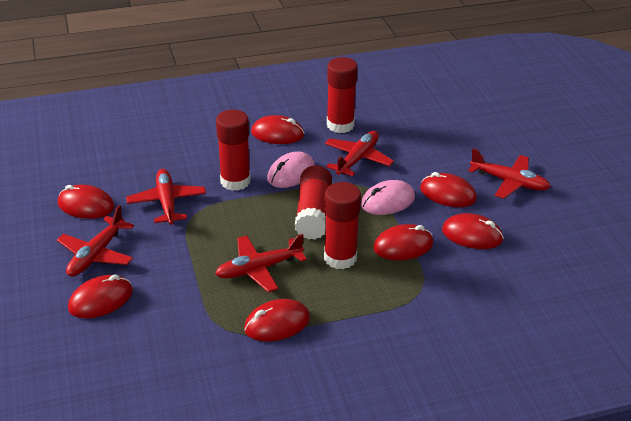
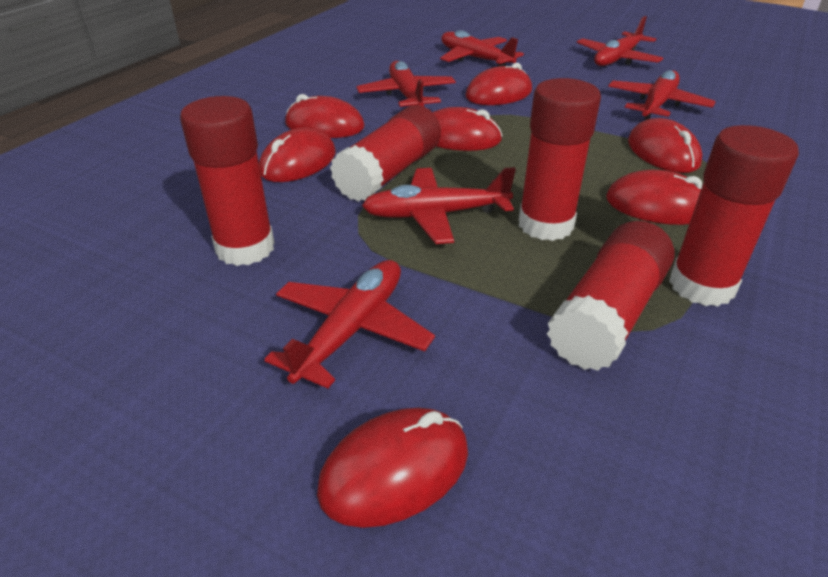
pink mouse: 2 -> 0
red glue stick: 4 -> 5
red plane: 5 -> 6

